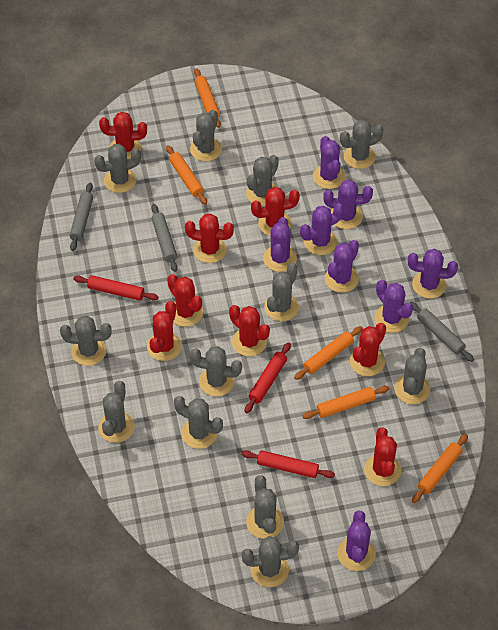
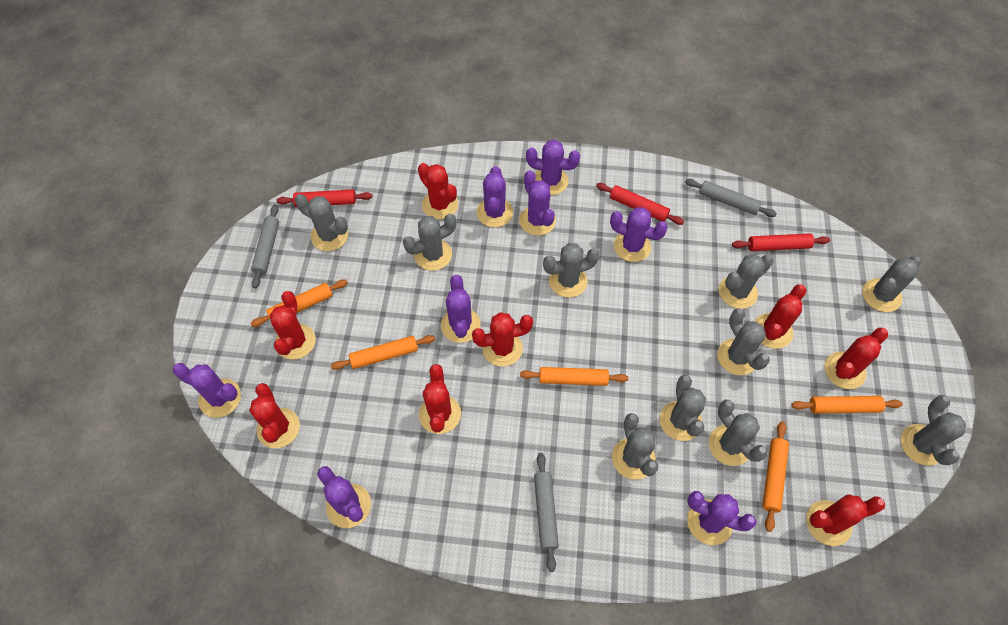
grey cactus: 12 -> 10

